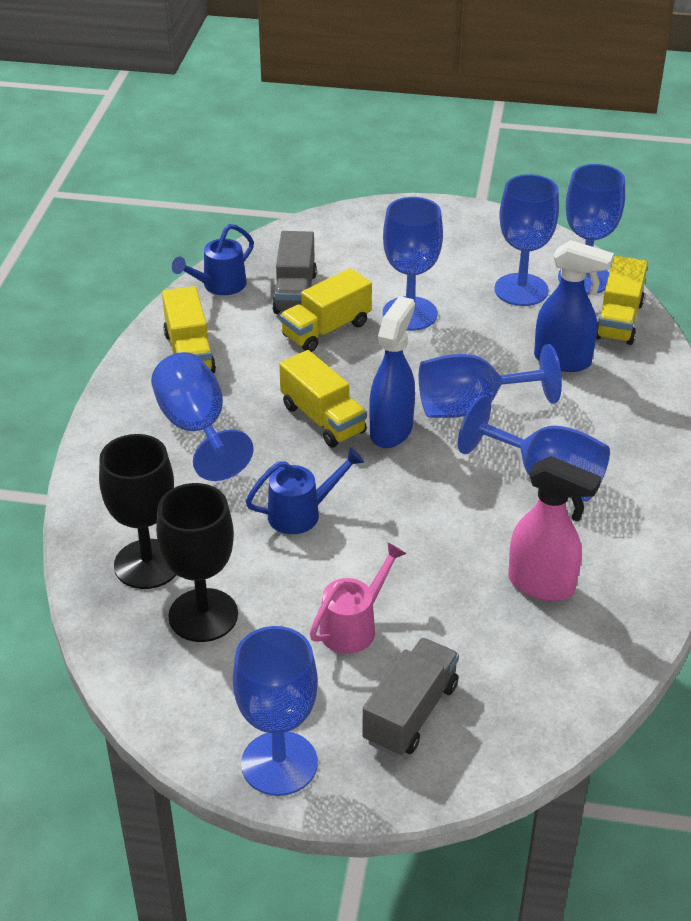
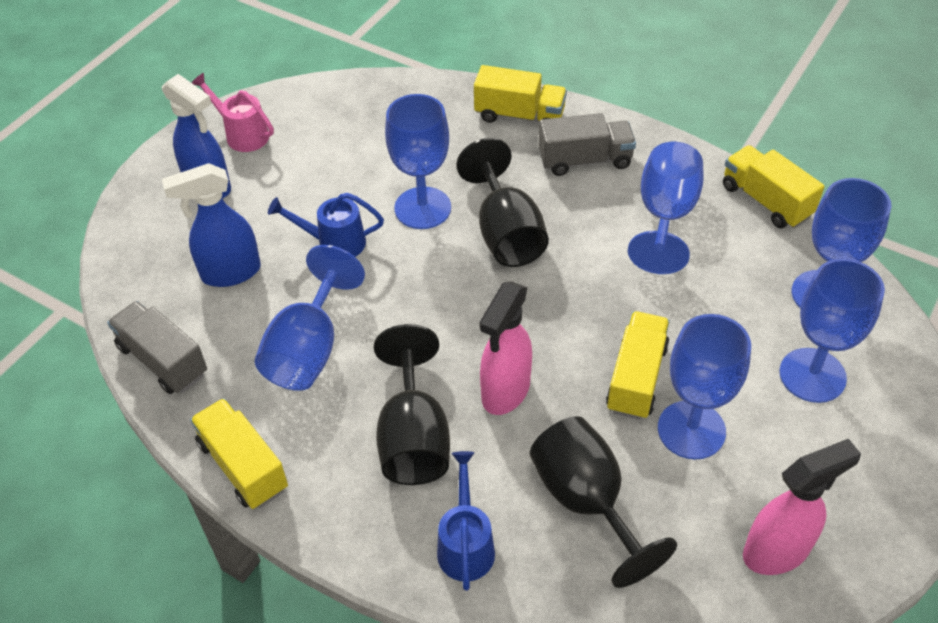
black goblet: 2 -> 3
blue goblet: 7 -> 6
pink spray bottle: 1 -> 2

